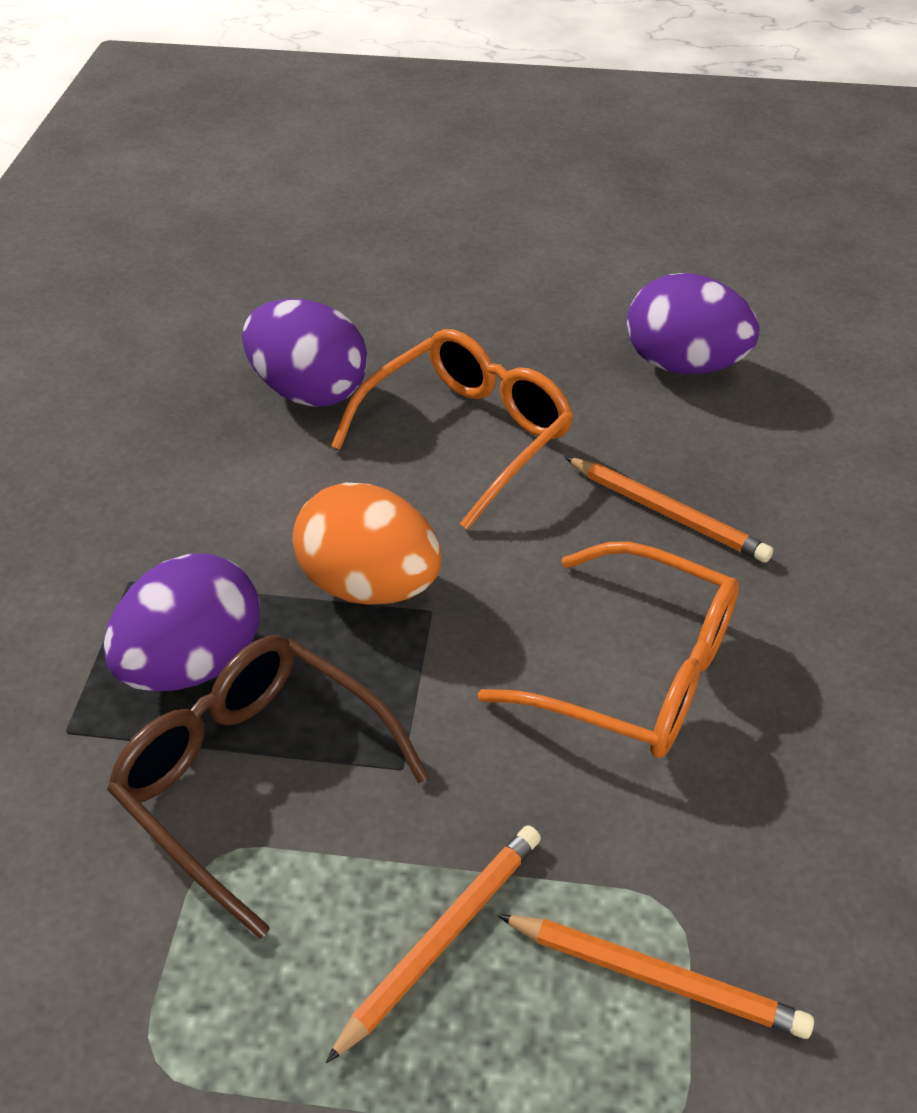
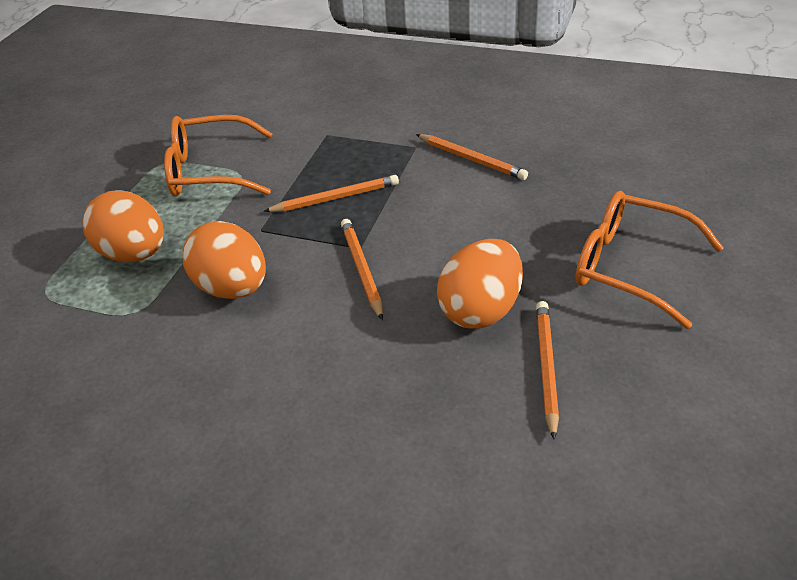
brown glasses: 1 -> 0
orange egg: 1 -> 3
orange pencil: 3 -> 4
purple egg: 3 -> 0

